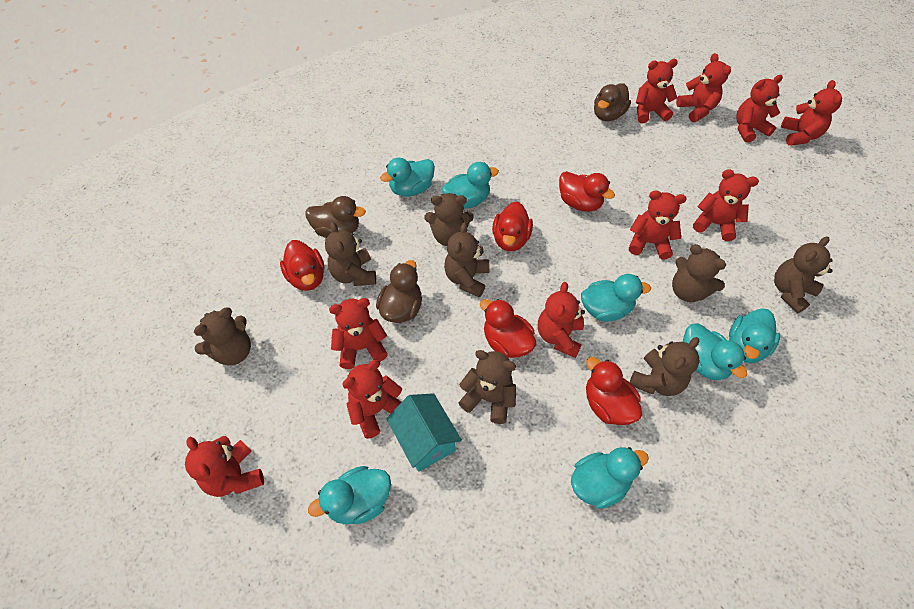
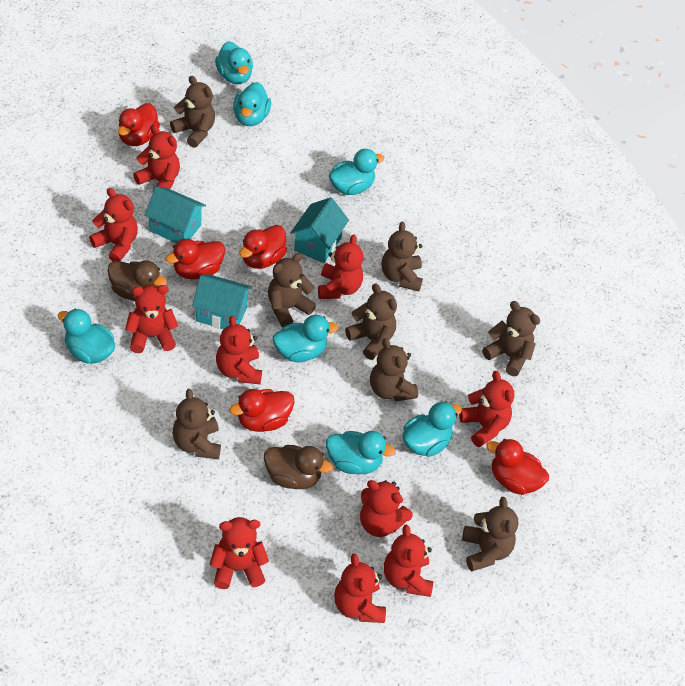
brown duck: 3 -> 2
turquoise house: 1 -> 3

